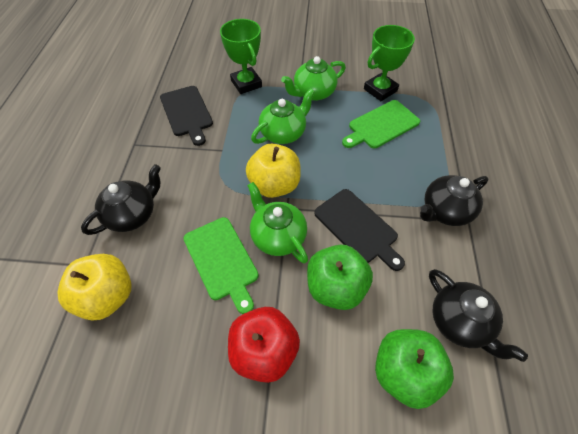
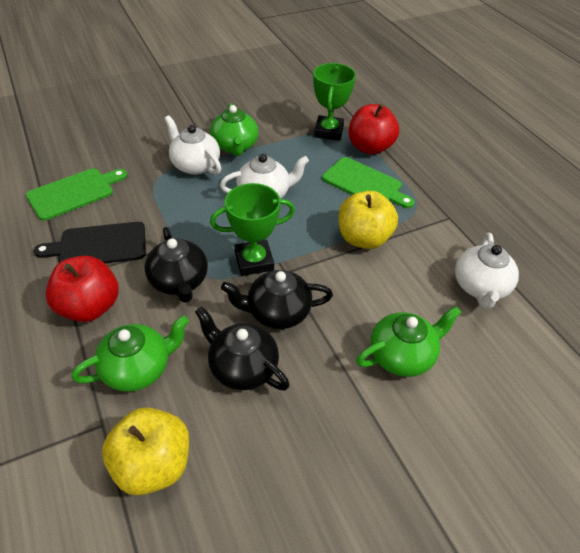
black cutting board: 2 -> 1
green apple: 2 -> 0
red apple: 1 -> 2
white teapot: 0 -> 3

